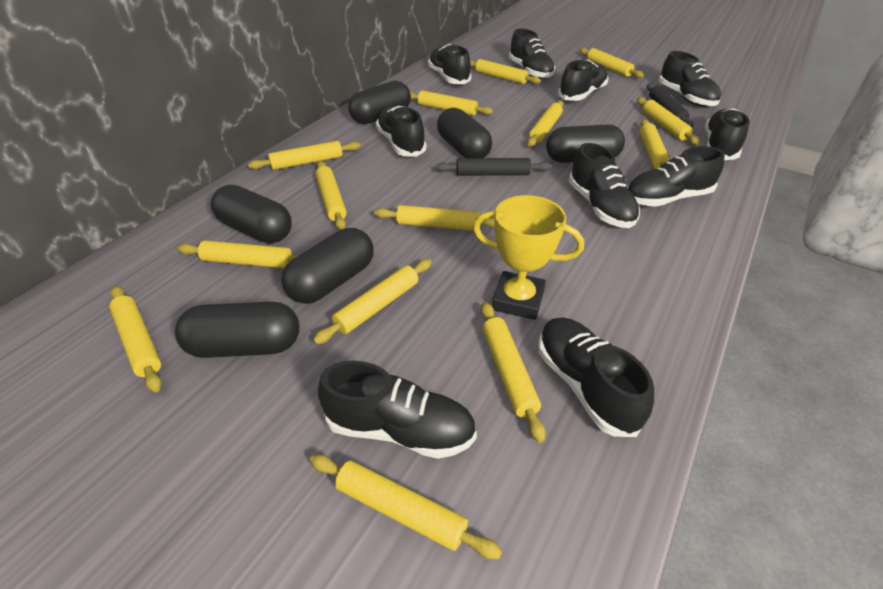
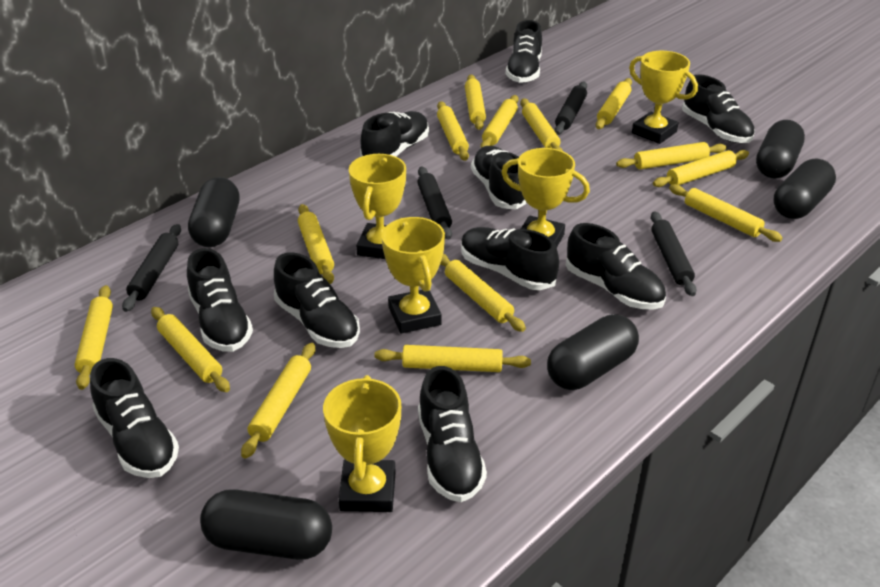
black capsule: 6 -> 5
black rolling pin: 2 -> 4
yellow trophy: 1 -> 5

